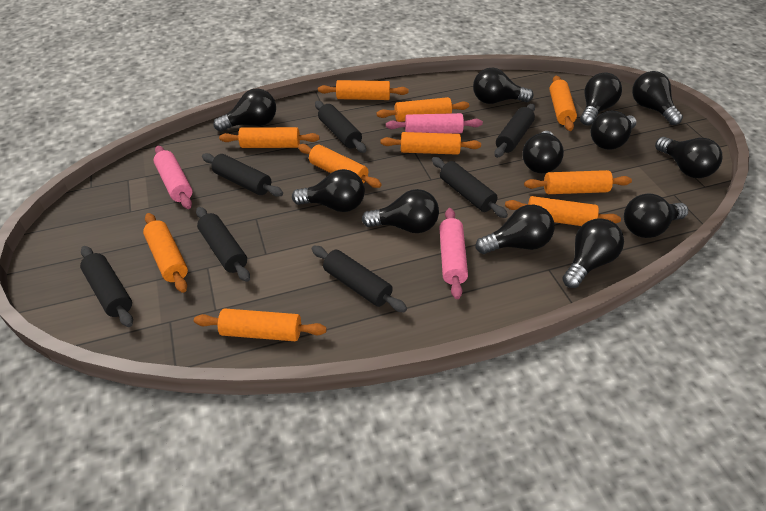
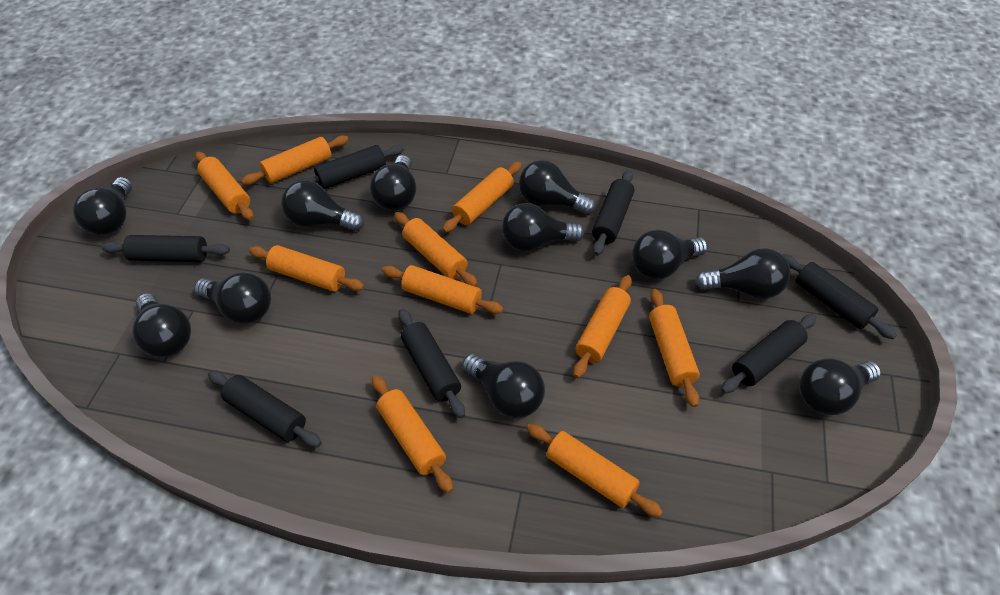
black light bulb: 12 -> 11
pink rolling pin: 3 -> 0

